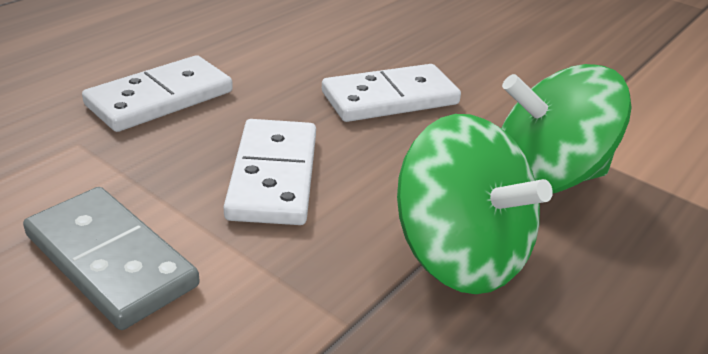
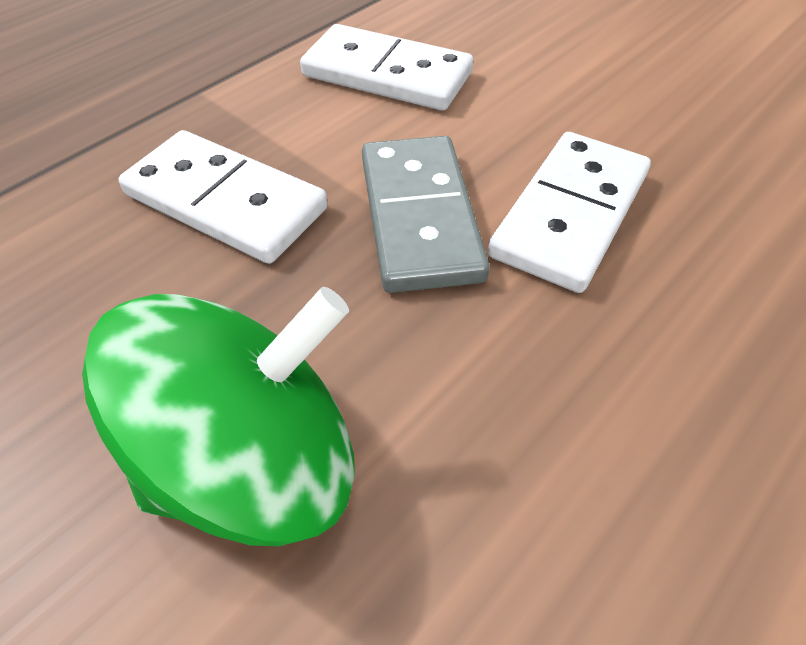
green spinning top: 2 -> 1

